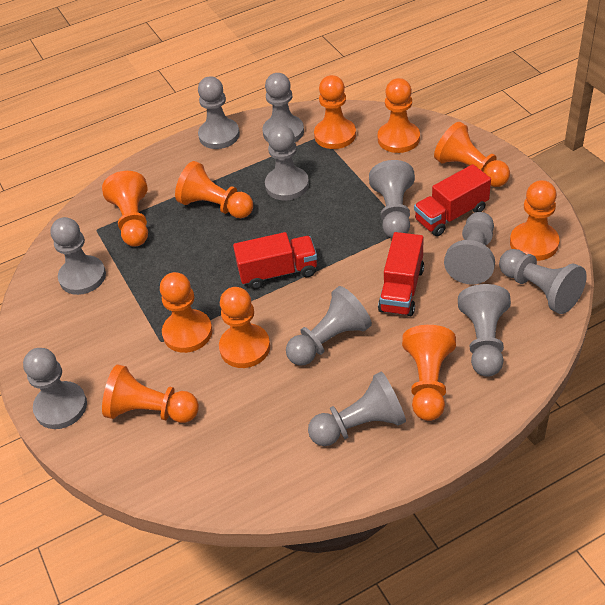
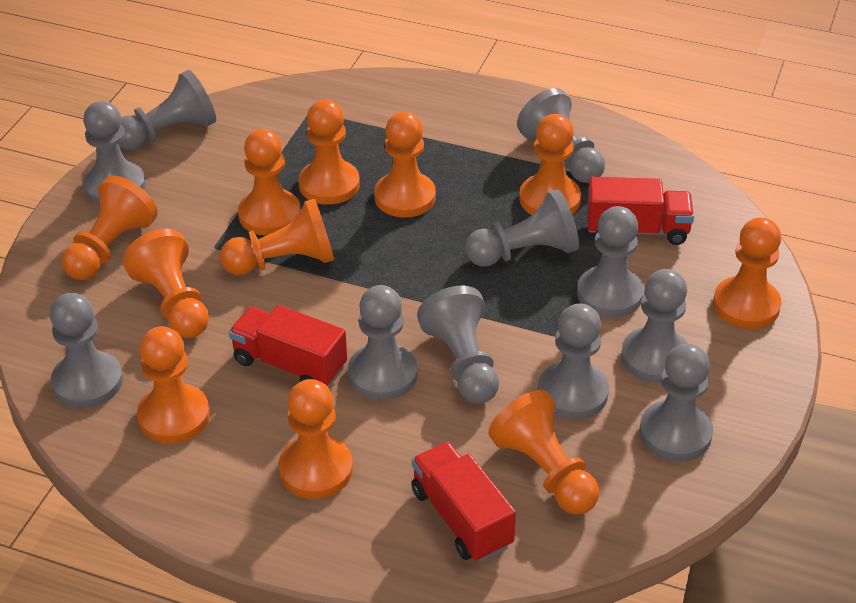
orange pawn: 10 -> 11

